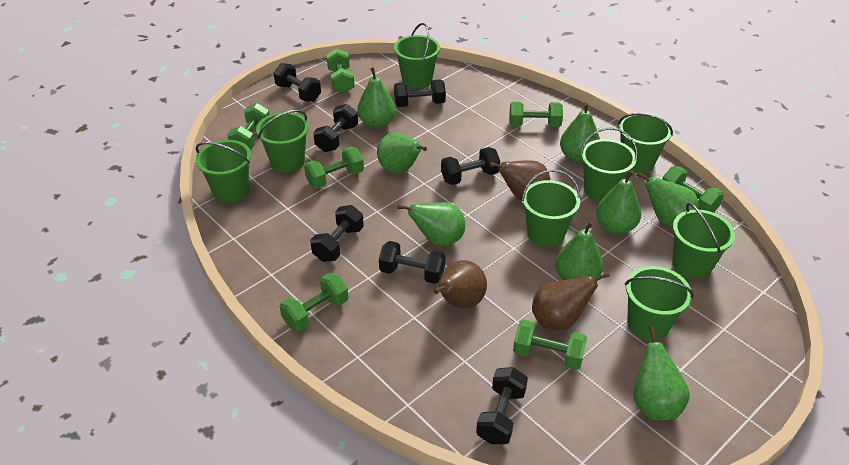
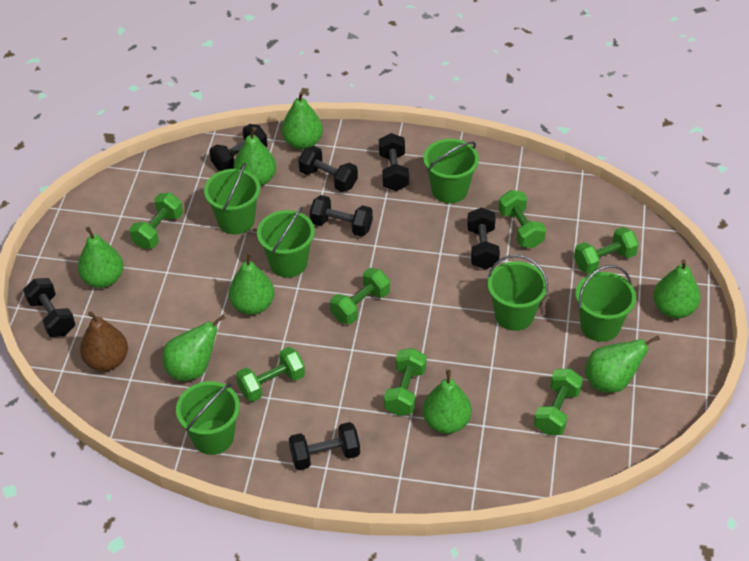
brown pear: 3 -> 1
green bucket: 8 -> 6

